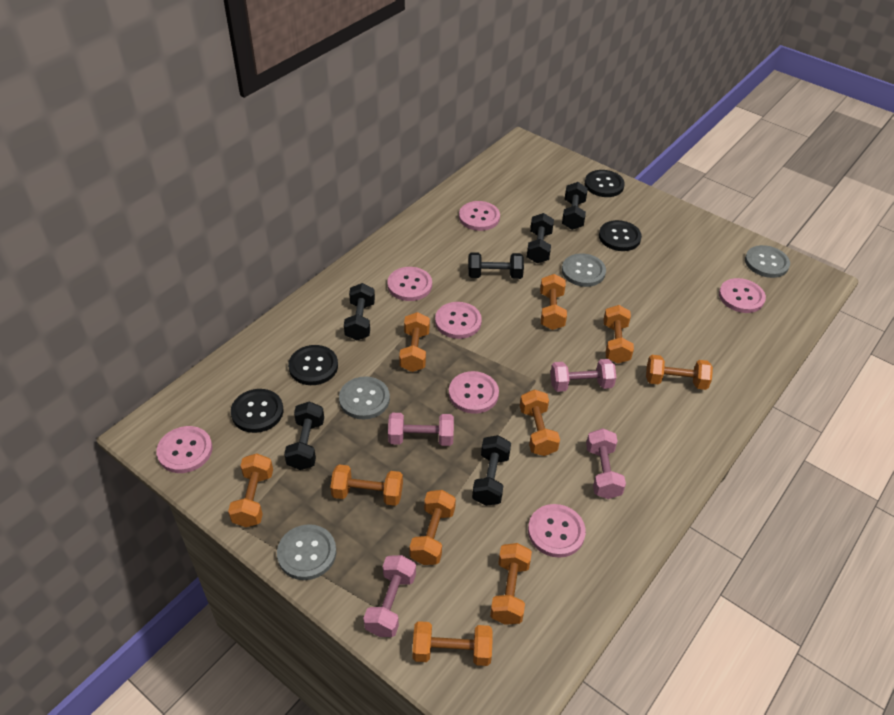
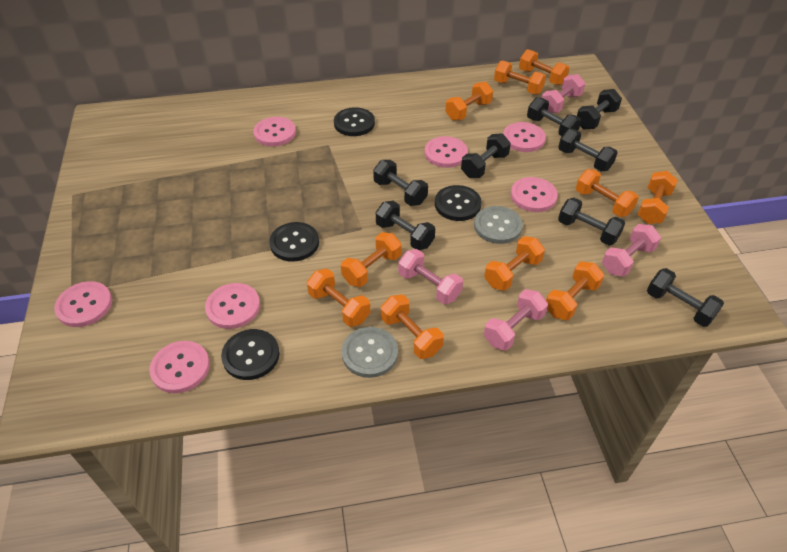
black dumbbell: 6 -> 8
grey button: 4 -> 2

